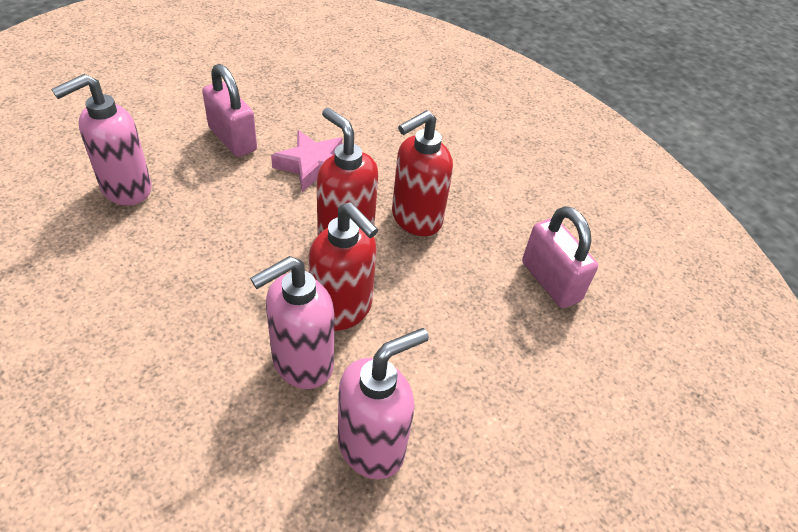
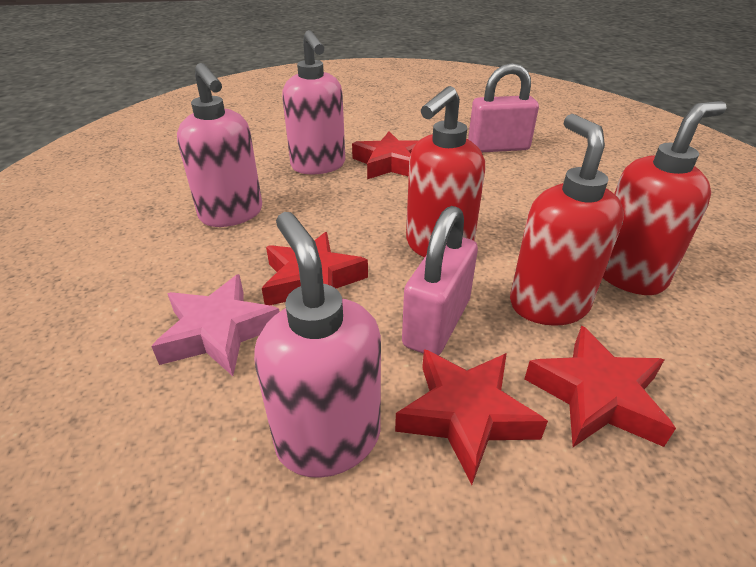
red star: 0 -> 4

